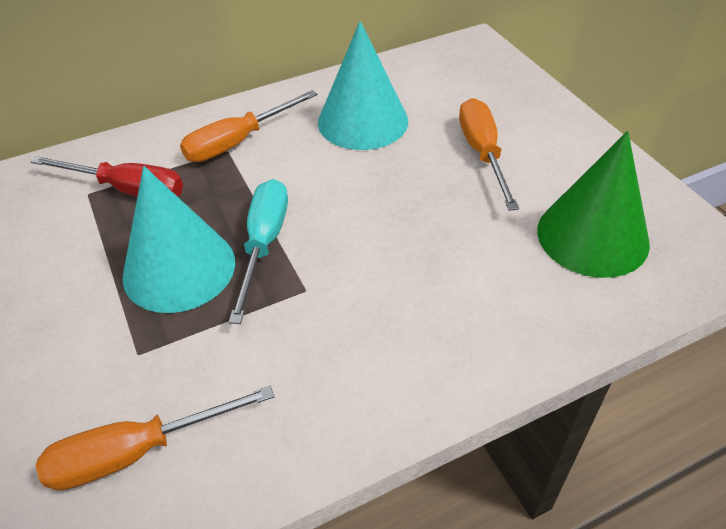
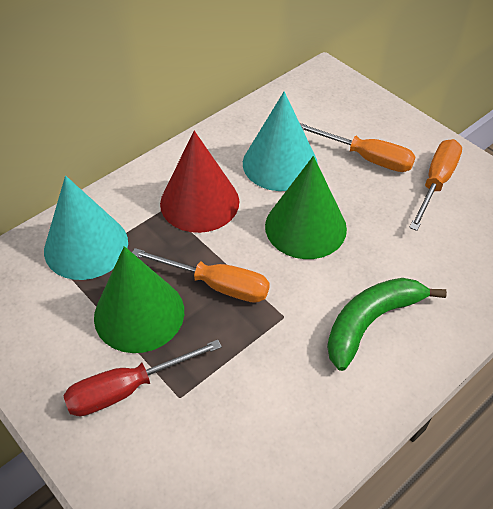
green banana: 0 -> 1
green cone: 1 -> 2
red cone: 0 -> 1
turquoise screwdriver: 1 -> 0

